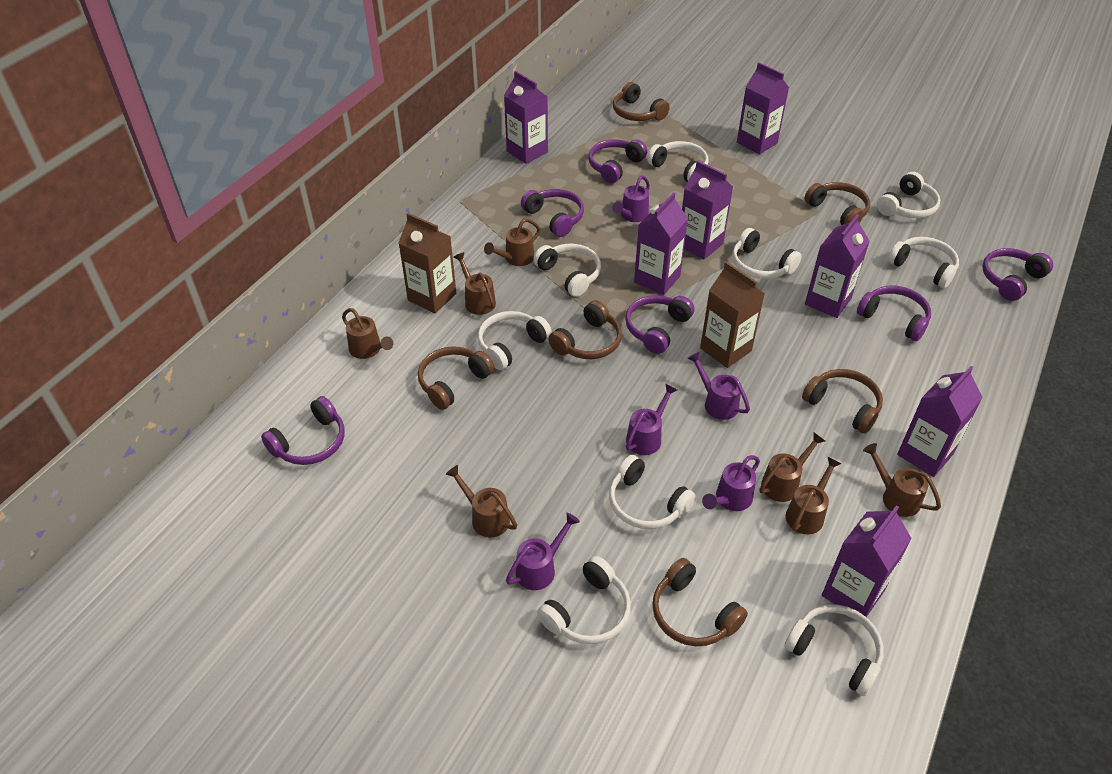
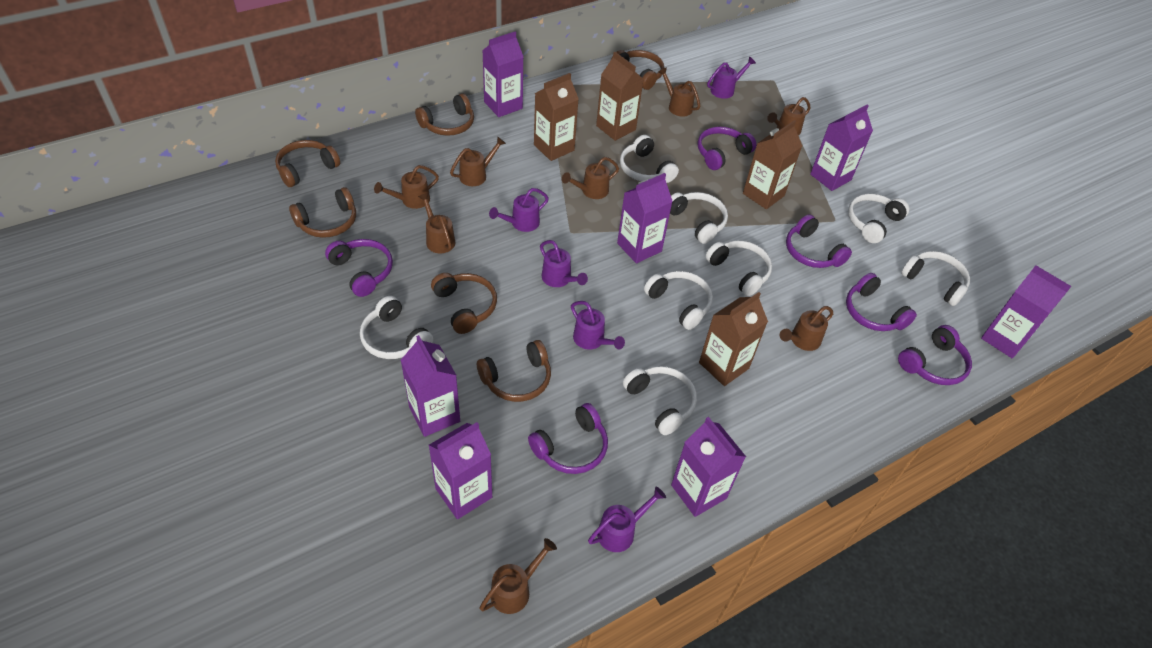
brown carton: 2 -> 4
brown watering can: 7 -> 8
white headphones: 9 -> 8

